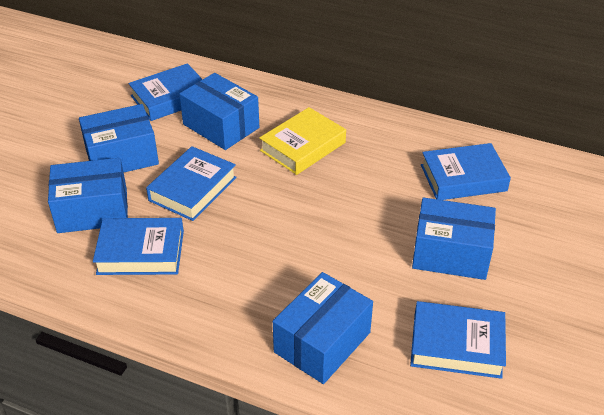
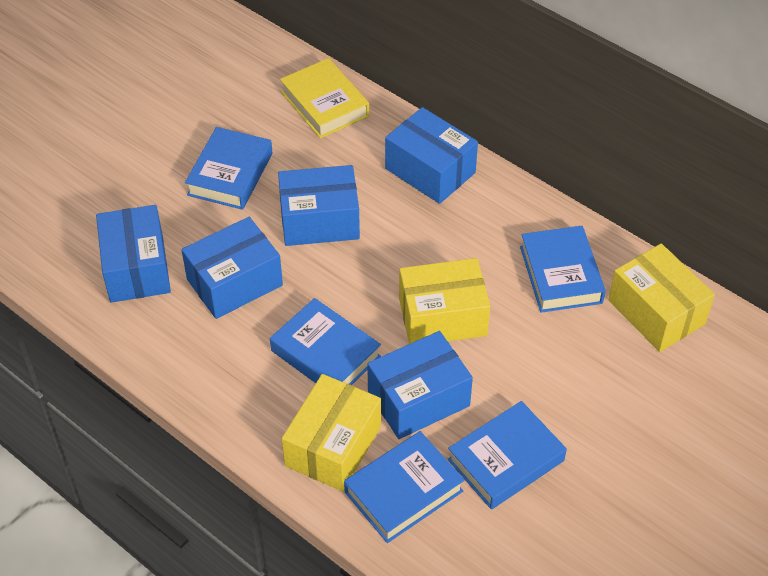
yellow box: 0 -> 3

